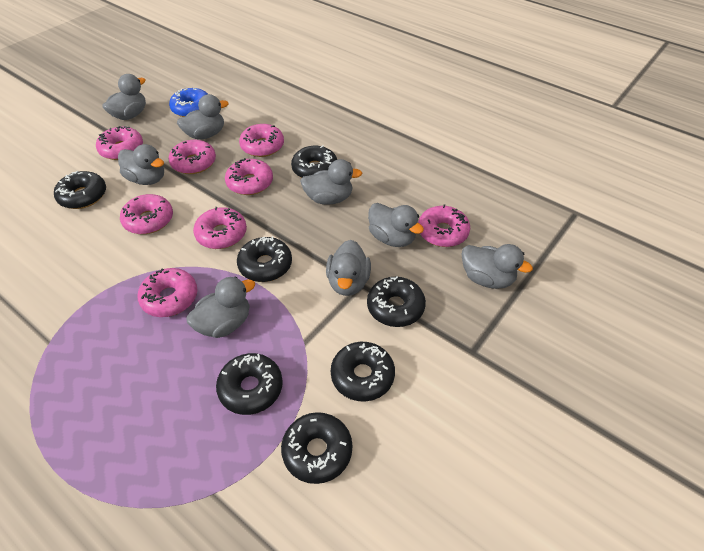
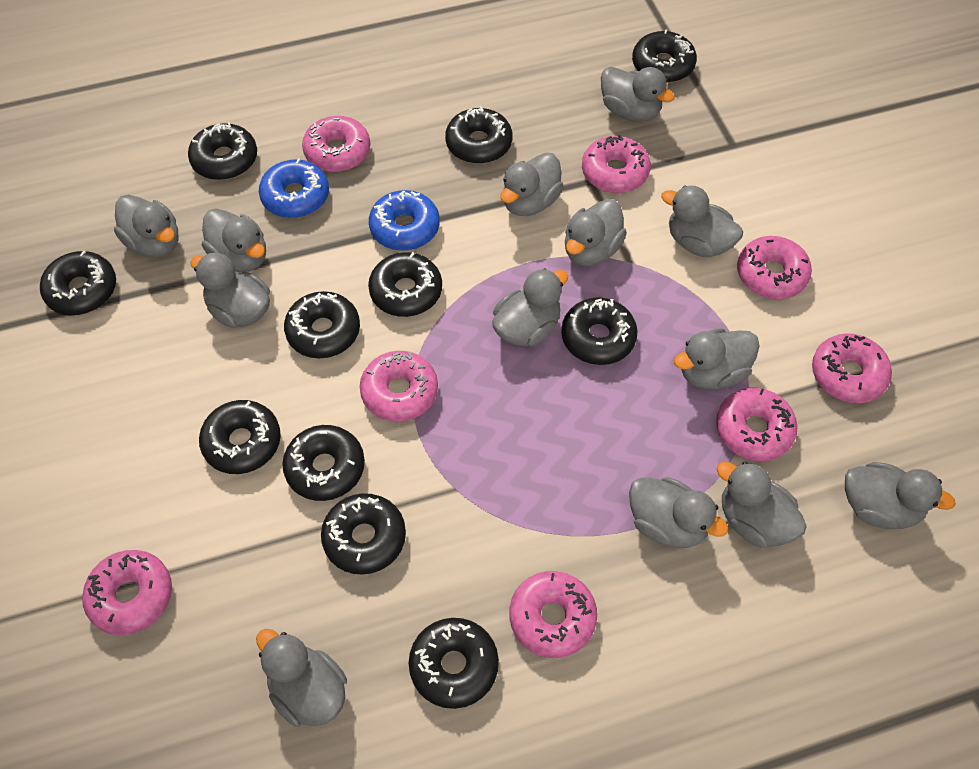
black donut: 7 -> 11
blue donut: 1 -> 2
grey duck: 8 -> 13

